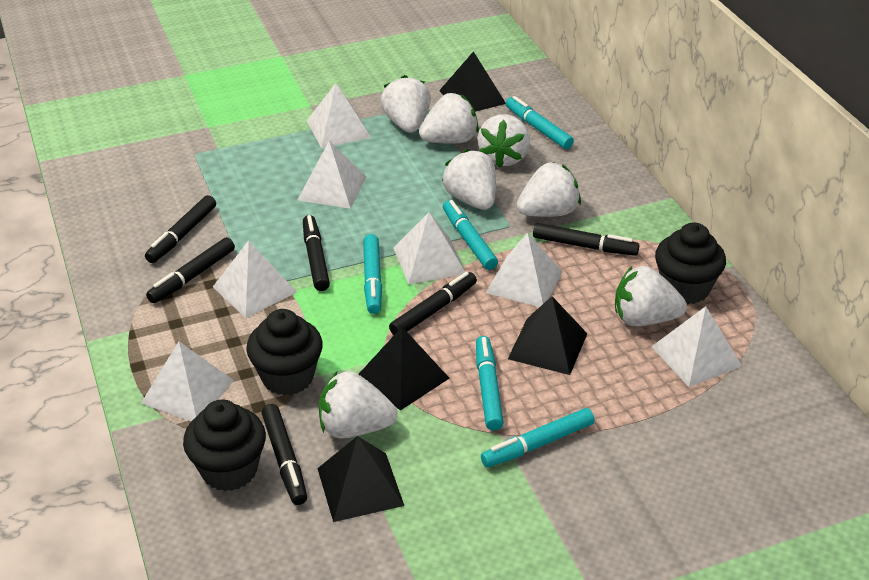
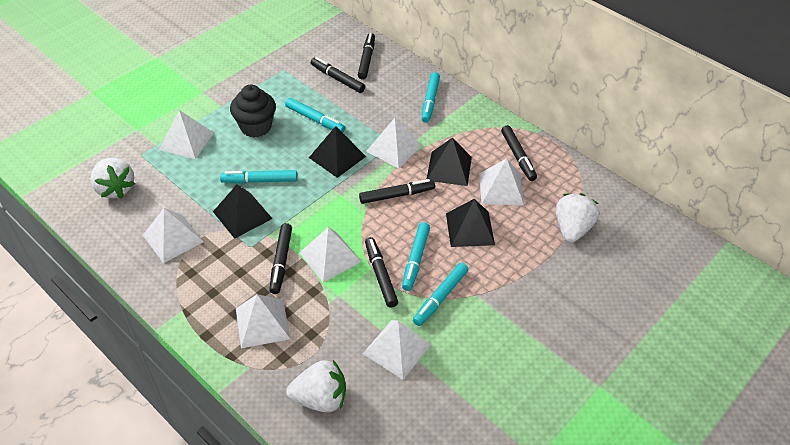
black cupcake: 3 -> 1
white strawberry: 7 -> 3

